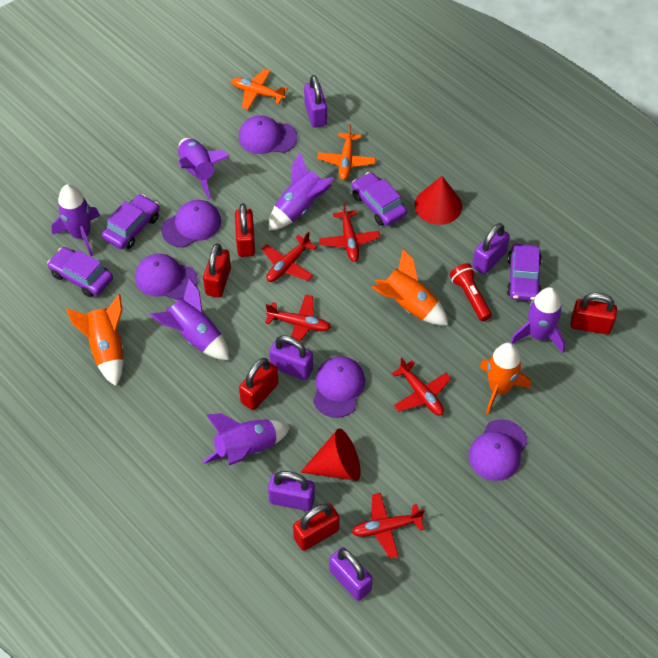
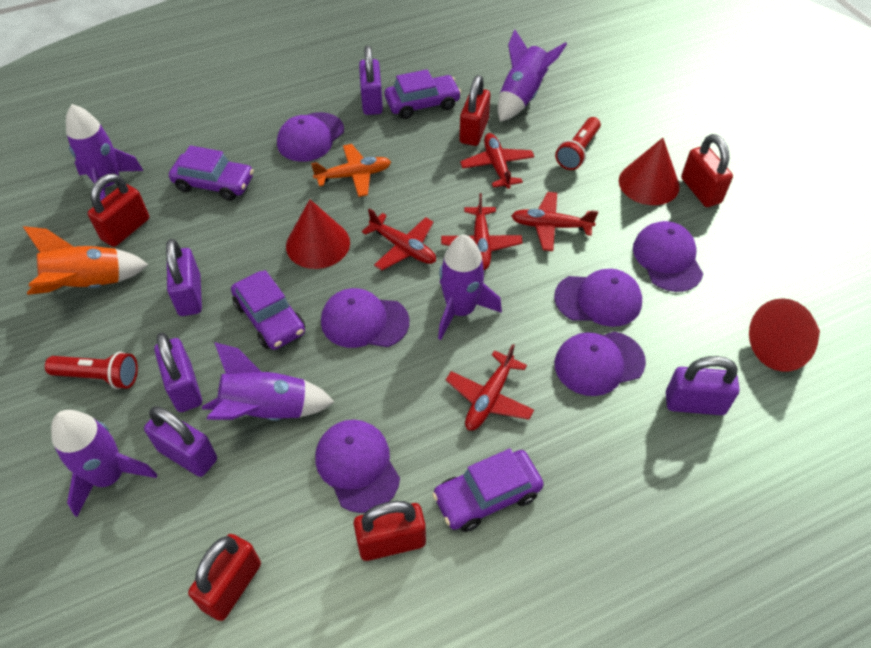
orange plane: 2 -> 1
orange rocket: 3 -> 1
purple cap: 5 -> 6
purple rocket: 6 -> 5
red cone: 2 -> 3
red flashlight: 1 -> 2

